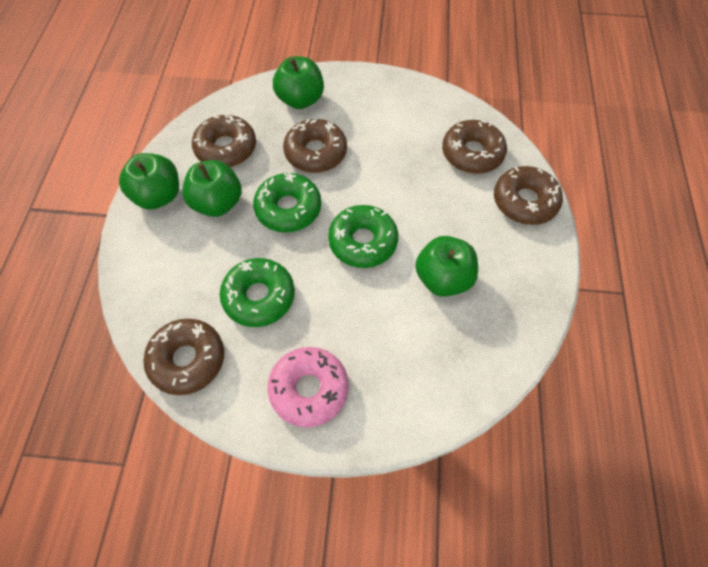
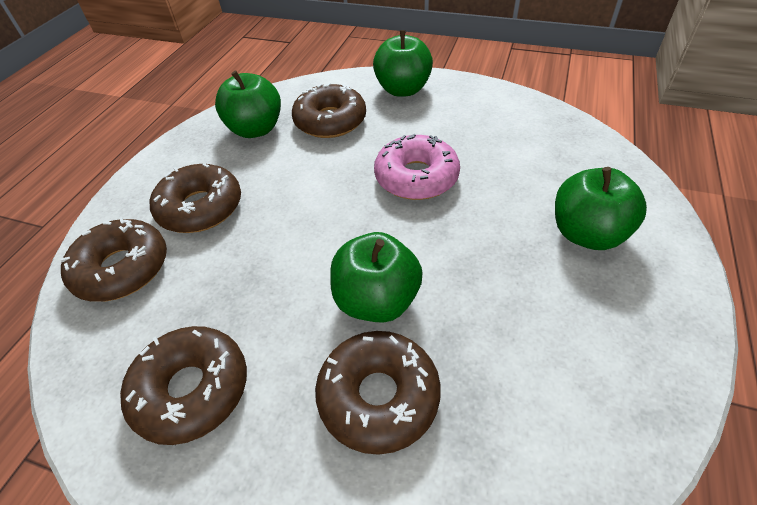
green donut: 3 -> 0

